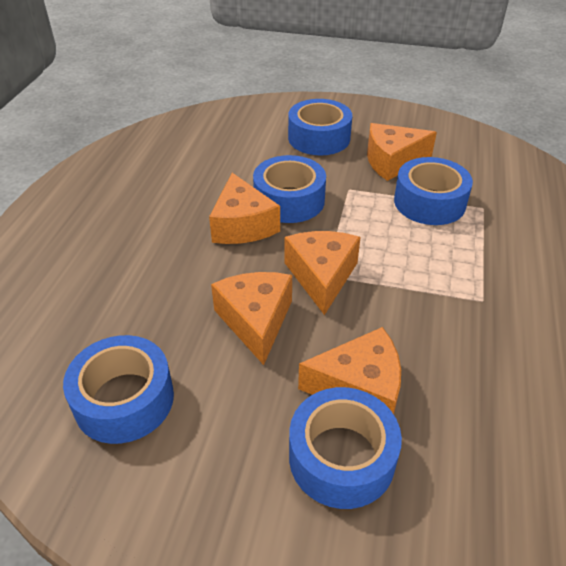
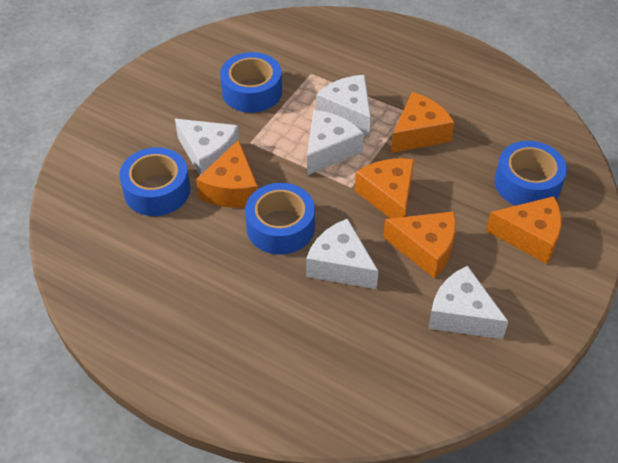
blue tape: 5 -> 4
white cheese: 0 -> 5

